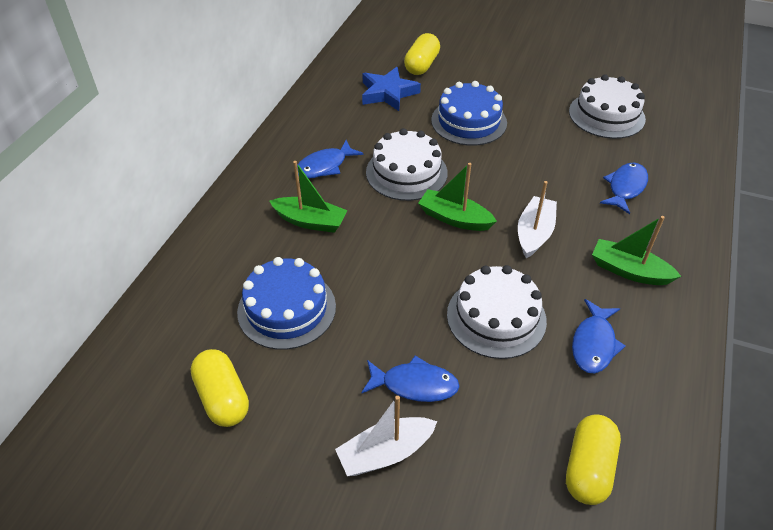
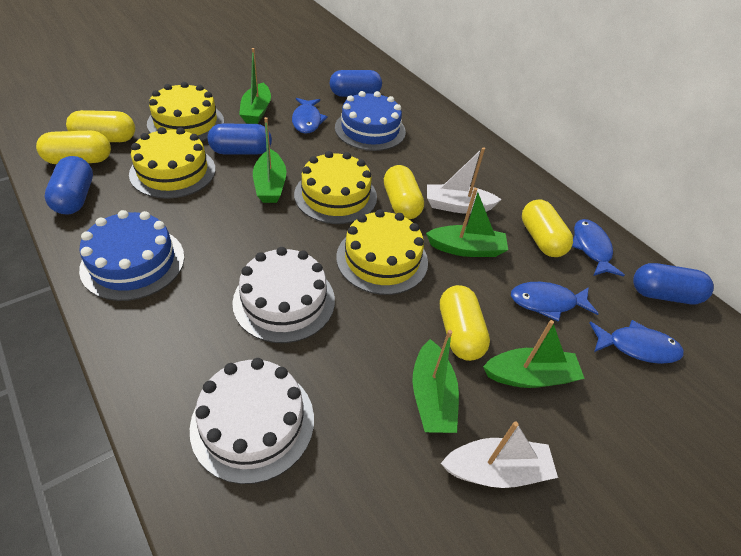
blue capsule: 0 -> 4
blue star: 1 -> 0
green boat: 3 -> 5
white cake: 3 -> 2
yellow cake: 0 -> 4
yellow capsule: 3 -> 5

